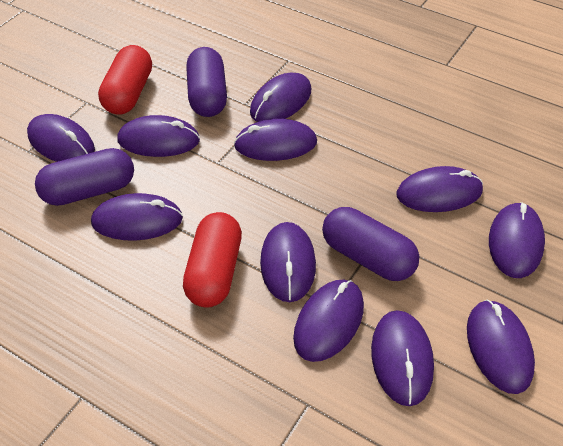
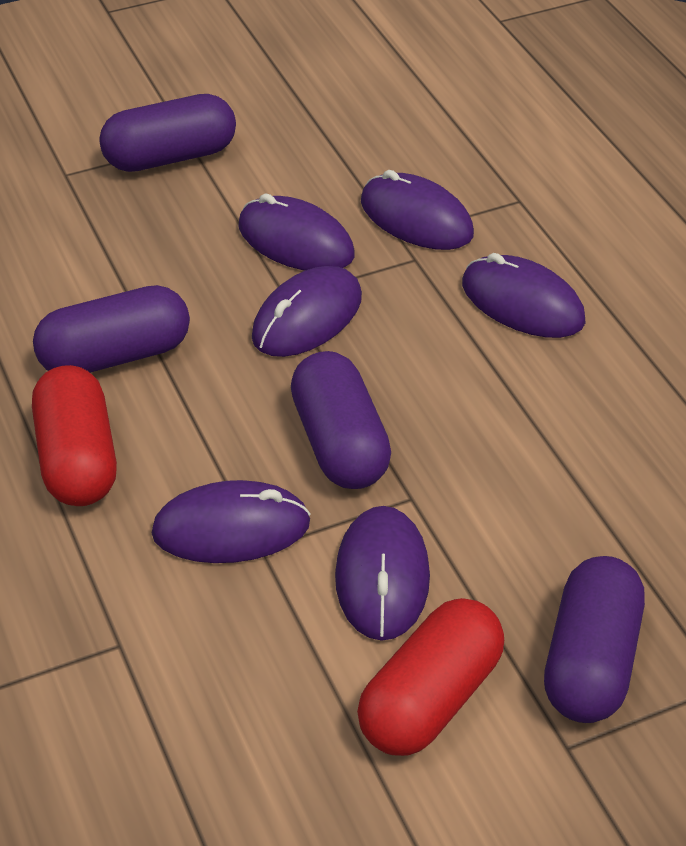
purple capsule: 3 -> 4
purple mouse: 11 -> 6

